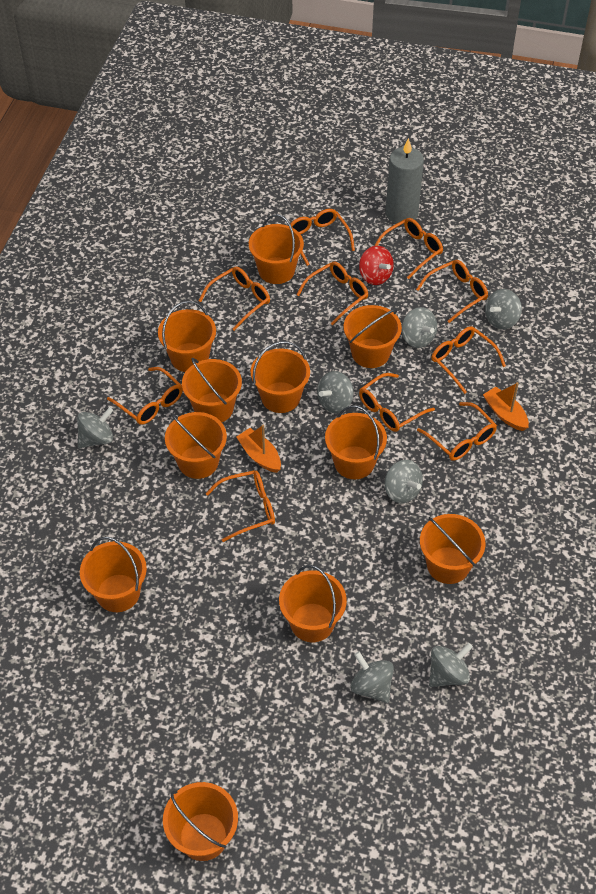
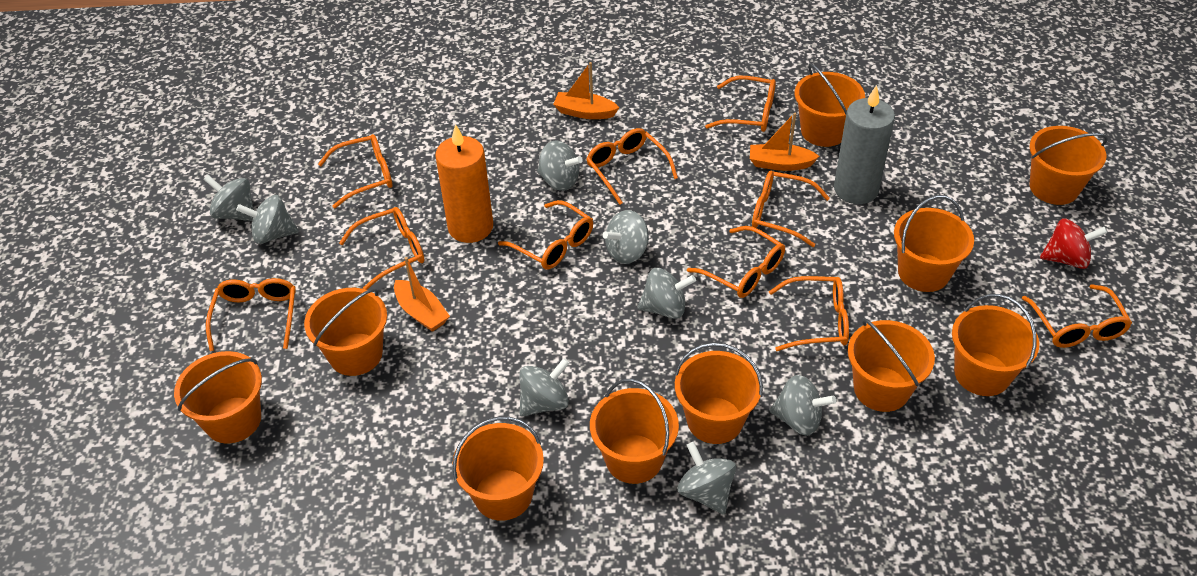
grey spinning top: 7 -> 8
orange boat: 2 -> 3
orange bucket: 11 -> 10
orange candle: 0 -> 1

